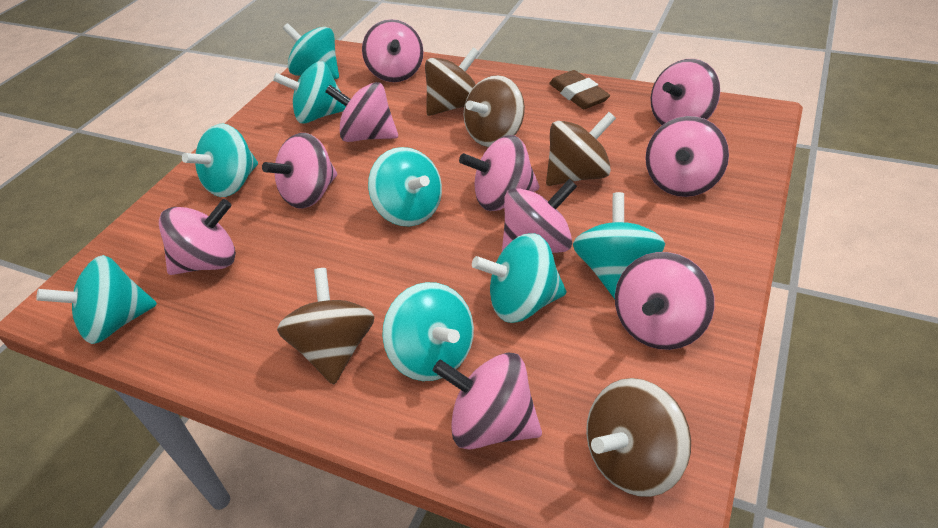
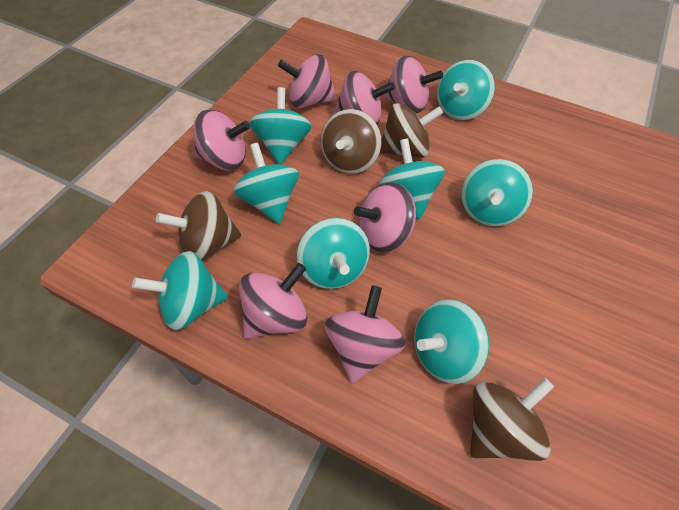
brown eraser: 1 -> 0
brown spinning top: 5 -> 4
pink spinning top: 10 -> 7

